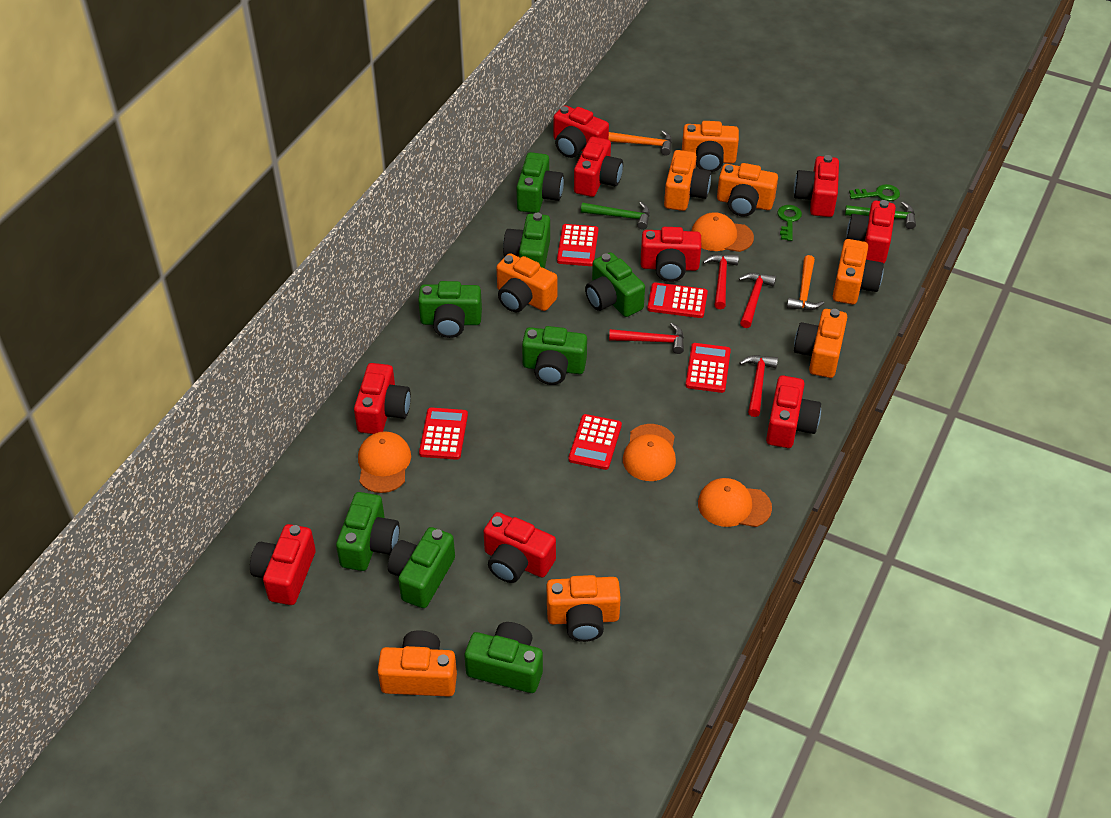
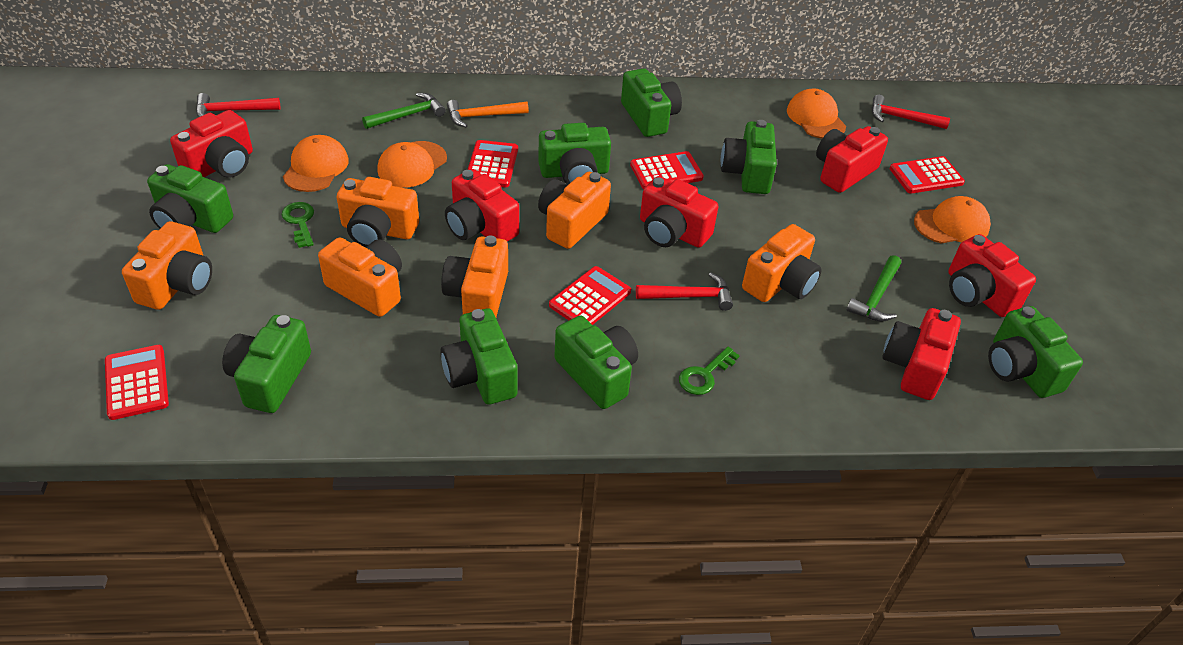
orange camera: 8 -> 6
orange hammer: 2 -> 1
red camera: 9 -> 6
red hammer: 4 -> 3

